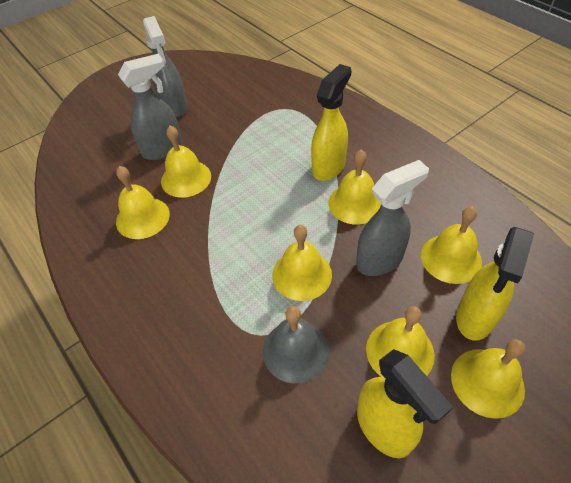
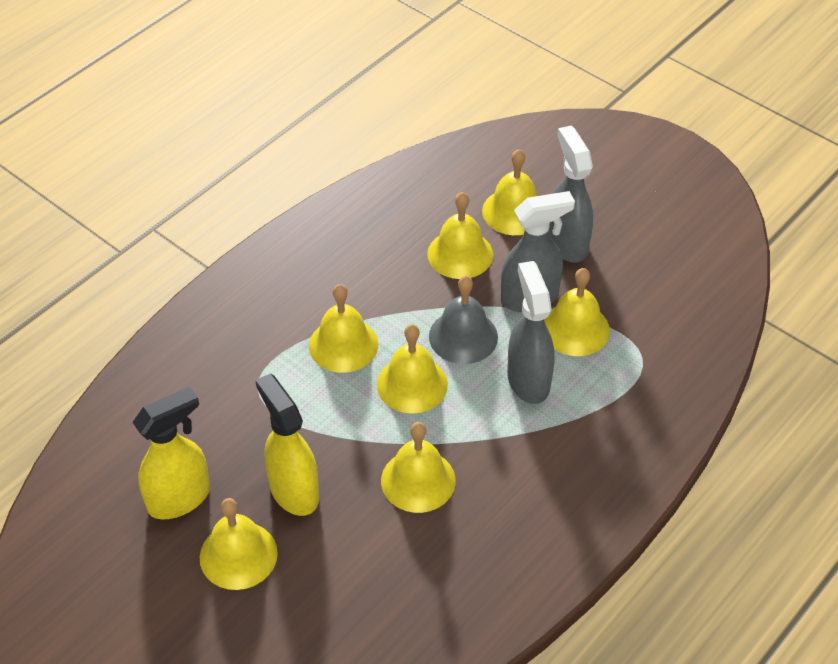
yellow spray bottle: 3 -> 2

